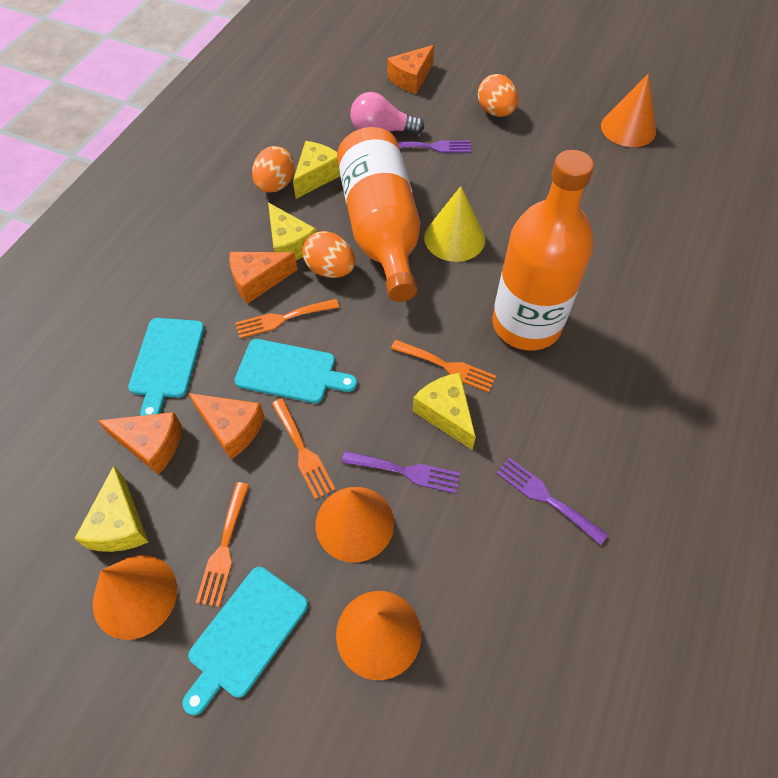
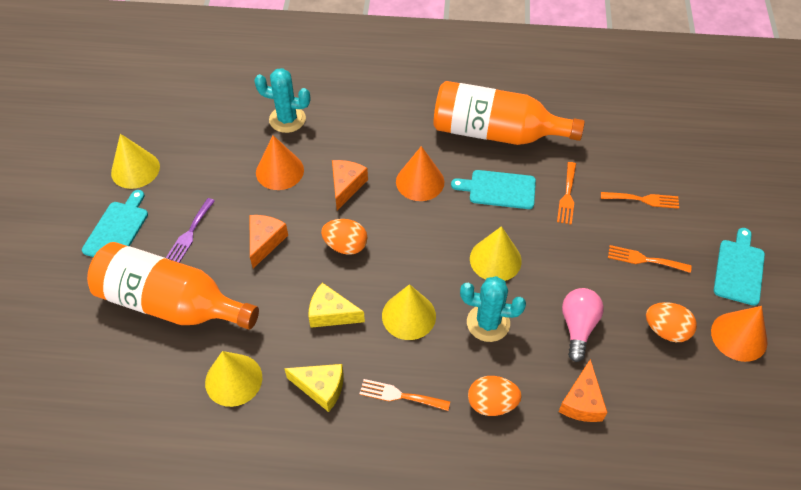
orange cheese: 4 -> 3
orange cone: 4 -> 3
purple fork: 3 -> 1
turquoise cactus: 0 -> 2
yellow cheese: 4 -> 2
yellow cone: 1 -> 4

